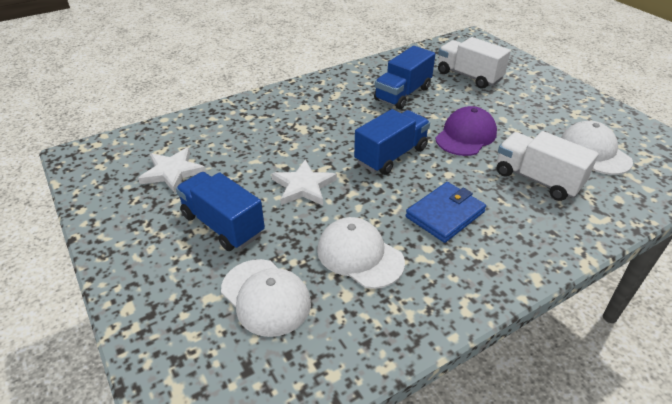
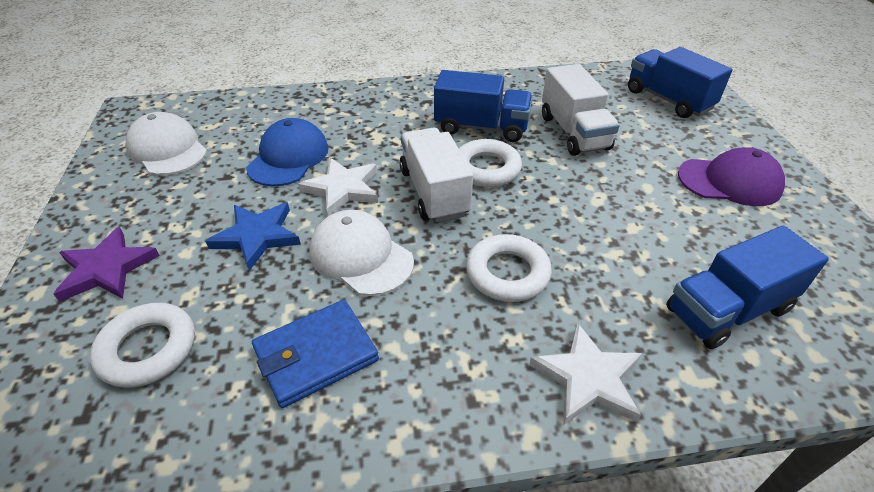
blue cap: 0 -> 1
blue star: 0 -> 1
purple star: 0 -> 1
white cap: 3 -> 2
white ring: 0 -> 3

